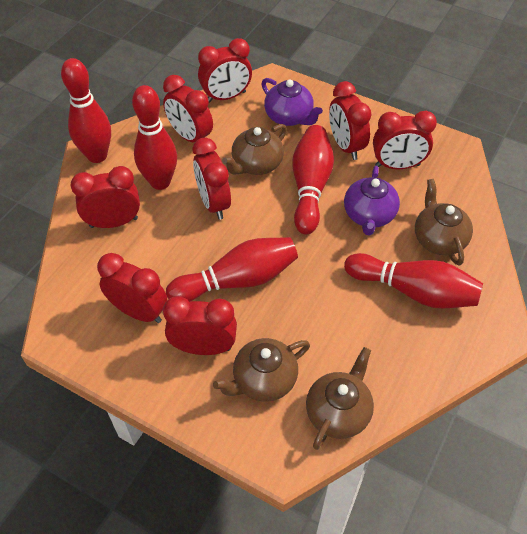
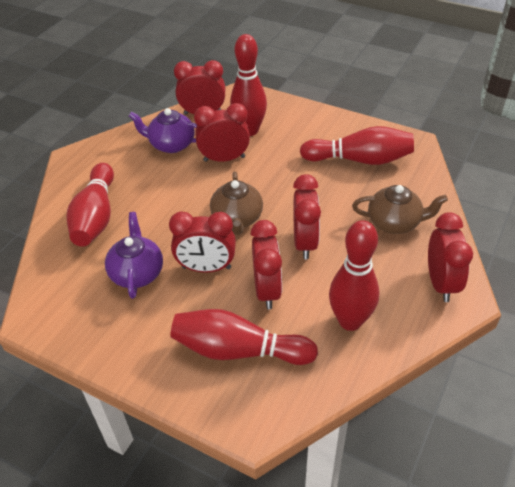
brown teapot: 4 -> 2
red clock: 8 -> 6

